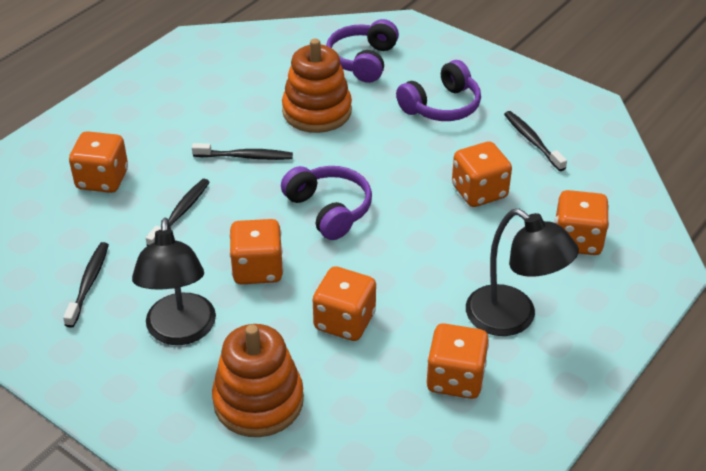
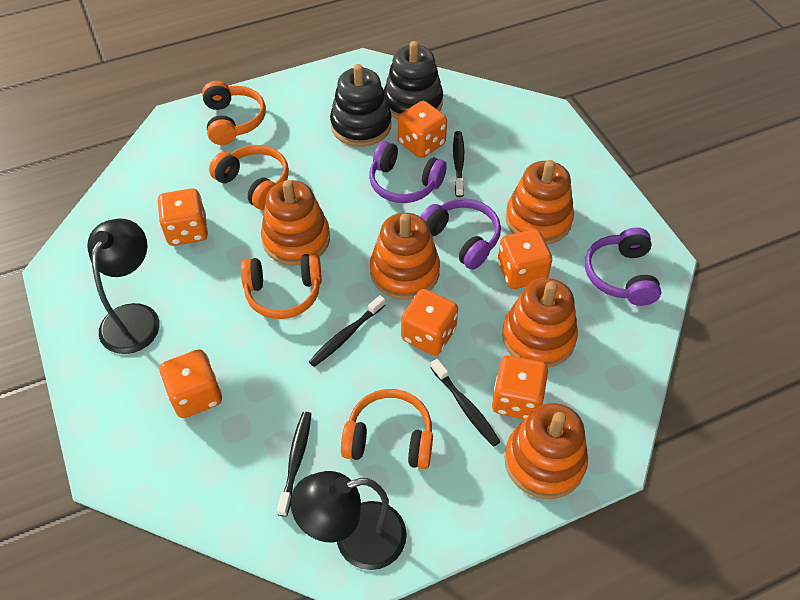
black stacking toy: 0 -> 2
orange headphones: 0 -> 4
orange stacking toy: 2 -> 5

